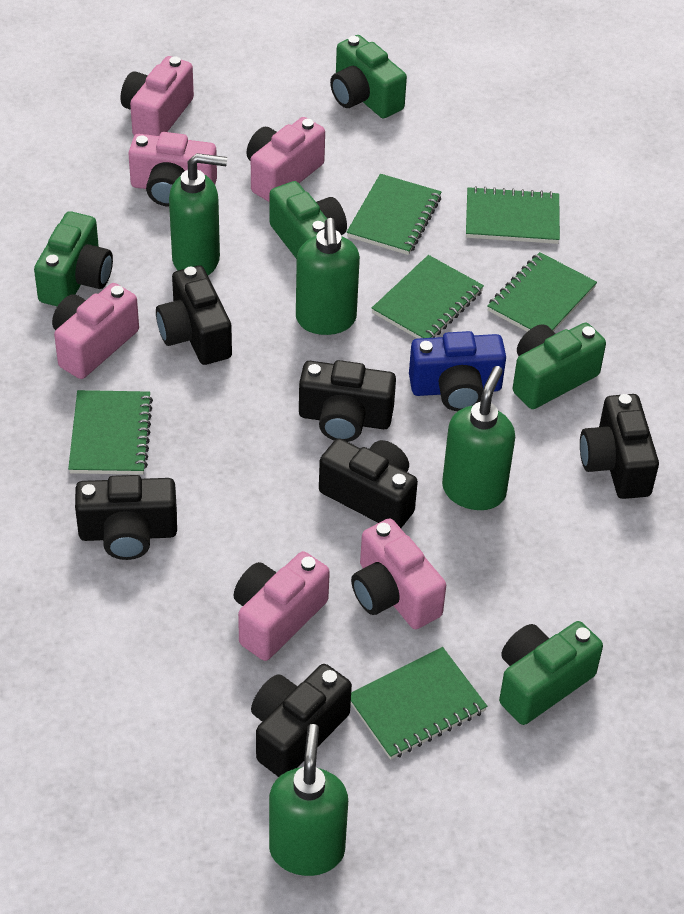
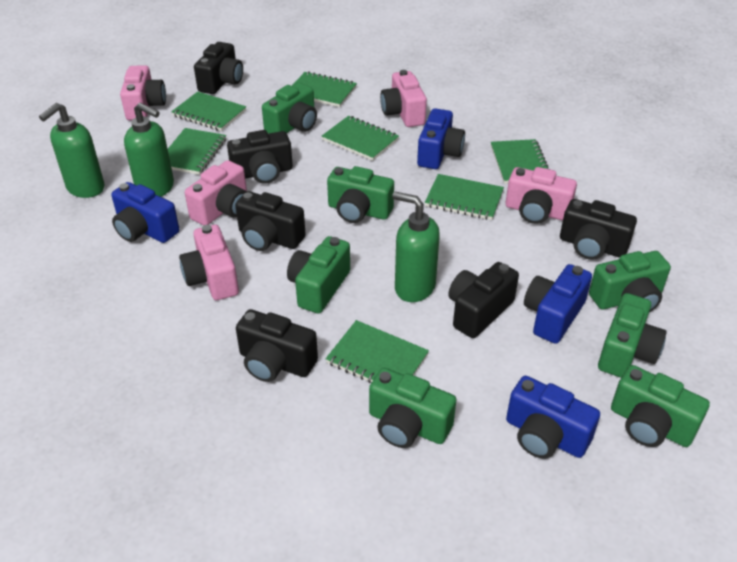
blue camera: 1 -> 4
green camera: 5 -> 7
green notebook: 6 -> 7
green soap dispenser: 4 -> 3
pink camera: 6 -> 5

